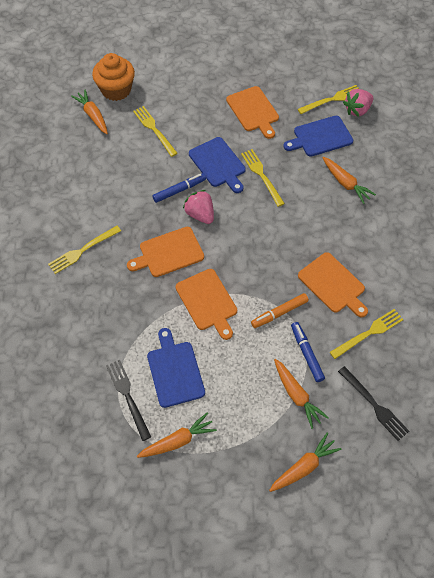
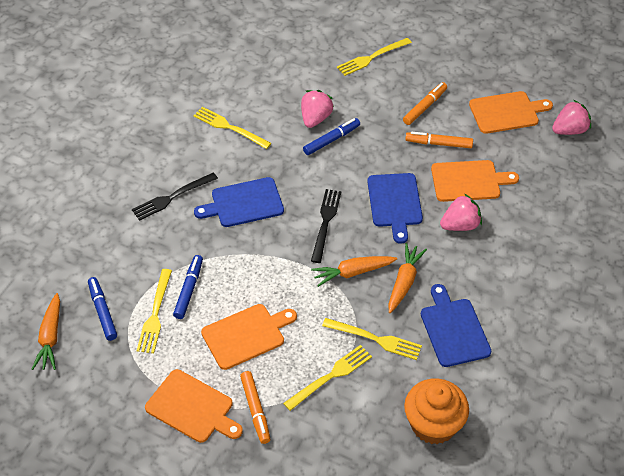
blue marker: 2 -> 3
orange carrot: 5 -> 3
orange marker: 1 -> 3
pink strawberry: 2 -> 3

